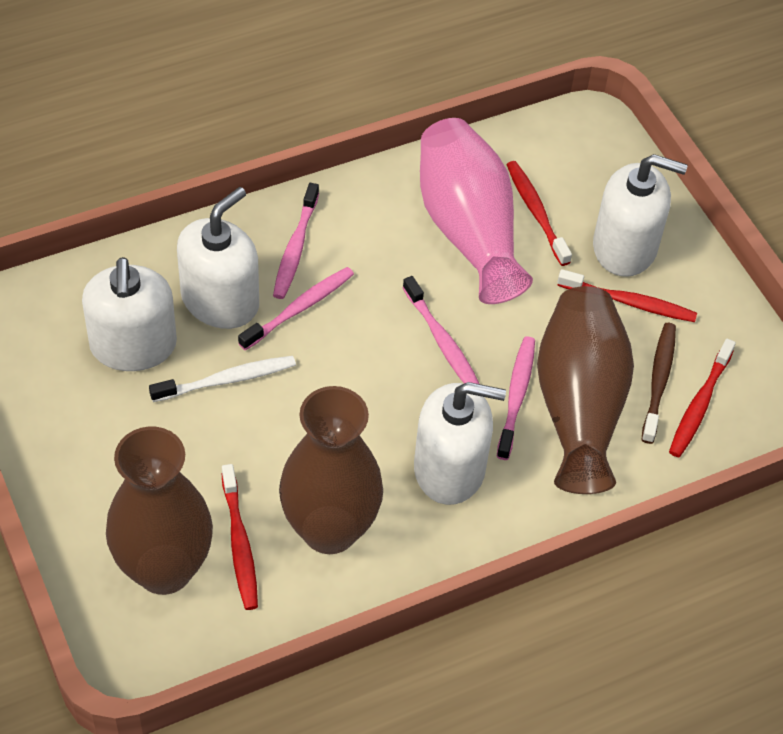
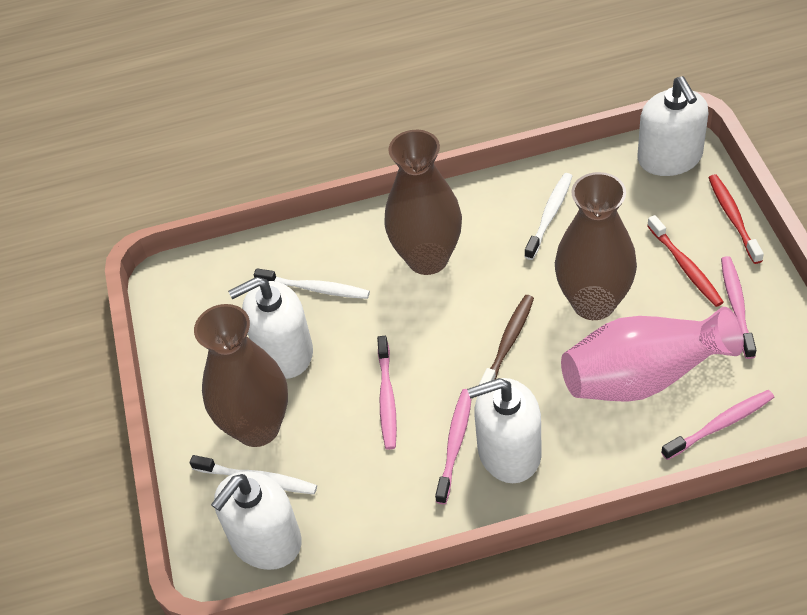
red toothbrush: 4 -> 2
white toothbrush: 1 -> 3

